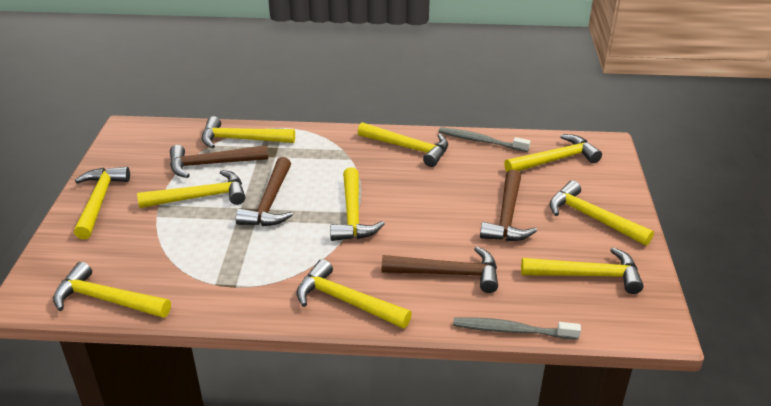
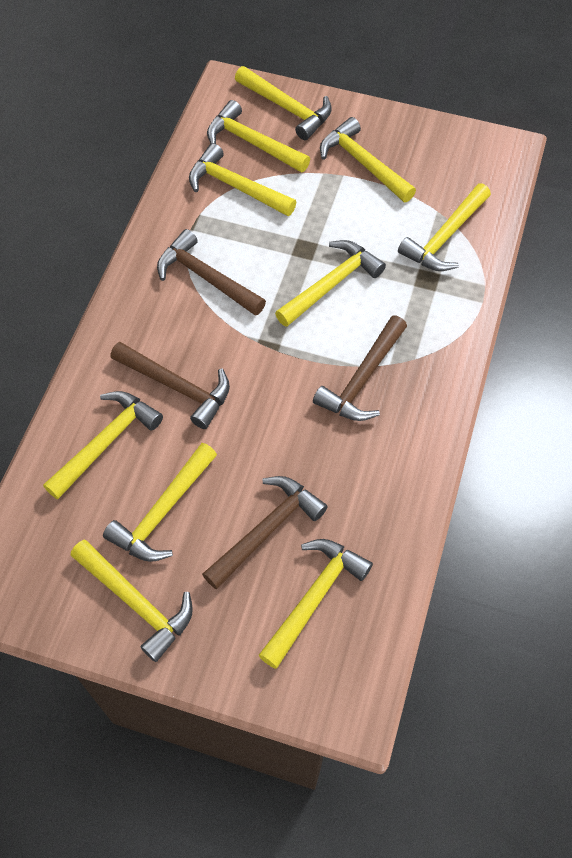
grey toothbrush: 2 -> 0

